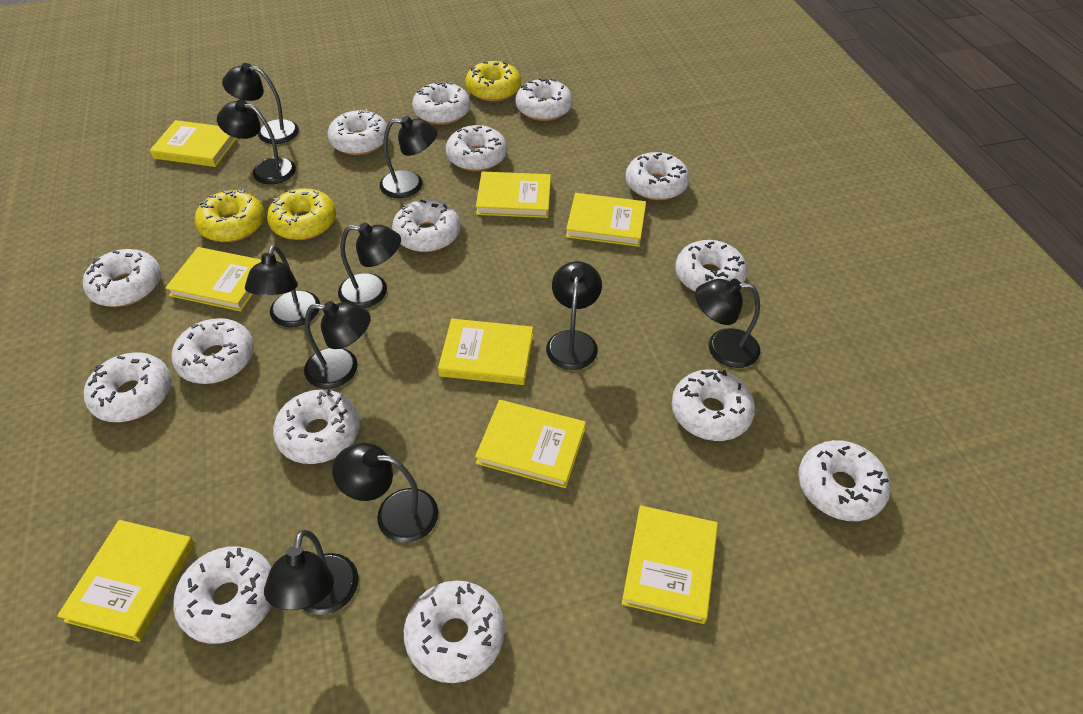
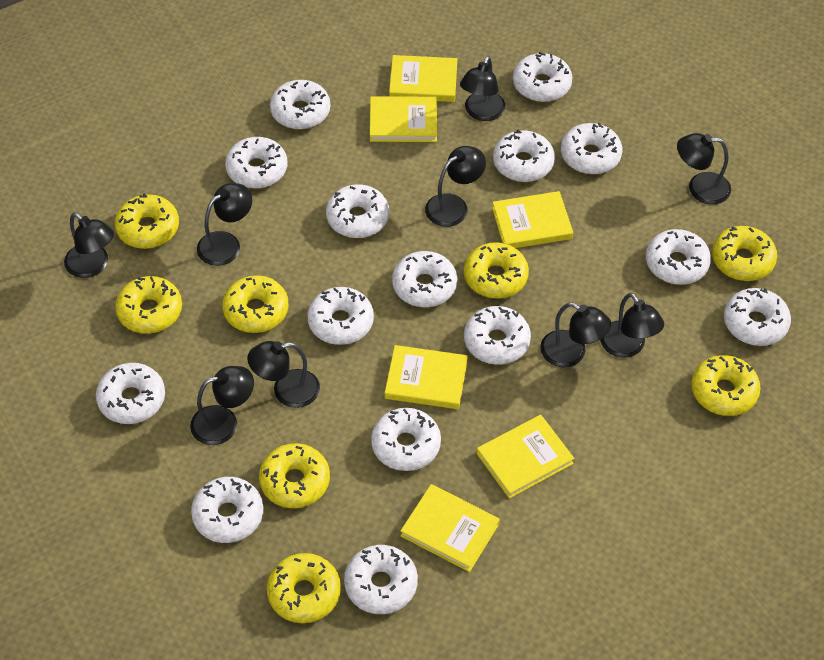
black lamp: 10 -> 9
yellow book: 8 -> 6
yellow donut: 3 -> 8

